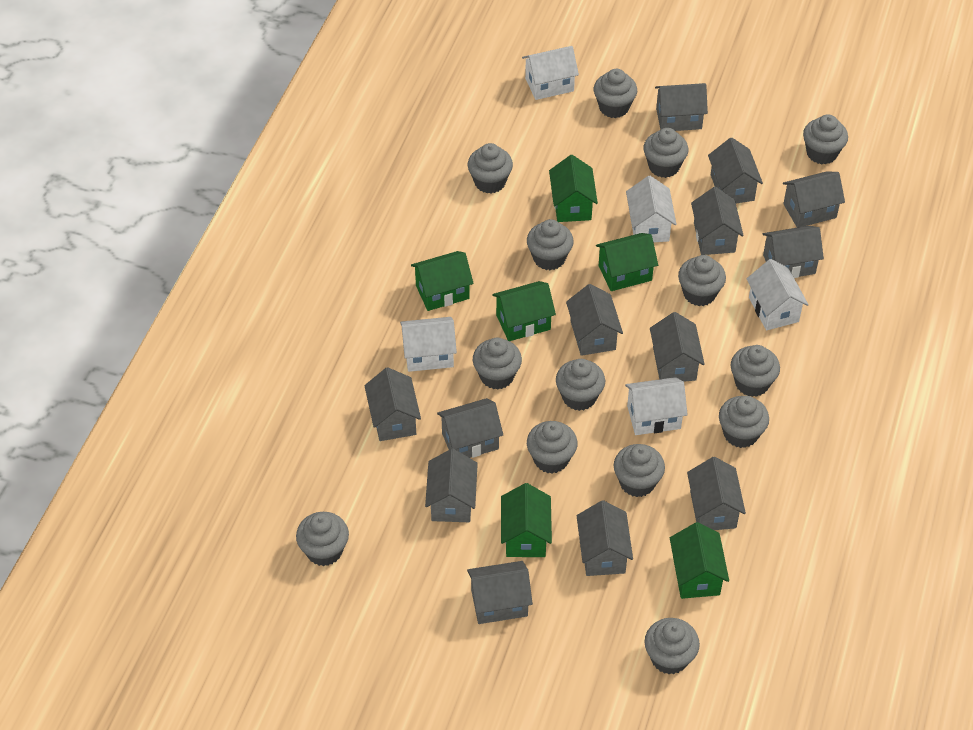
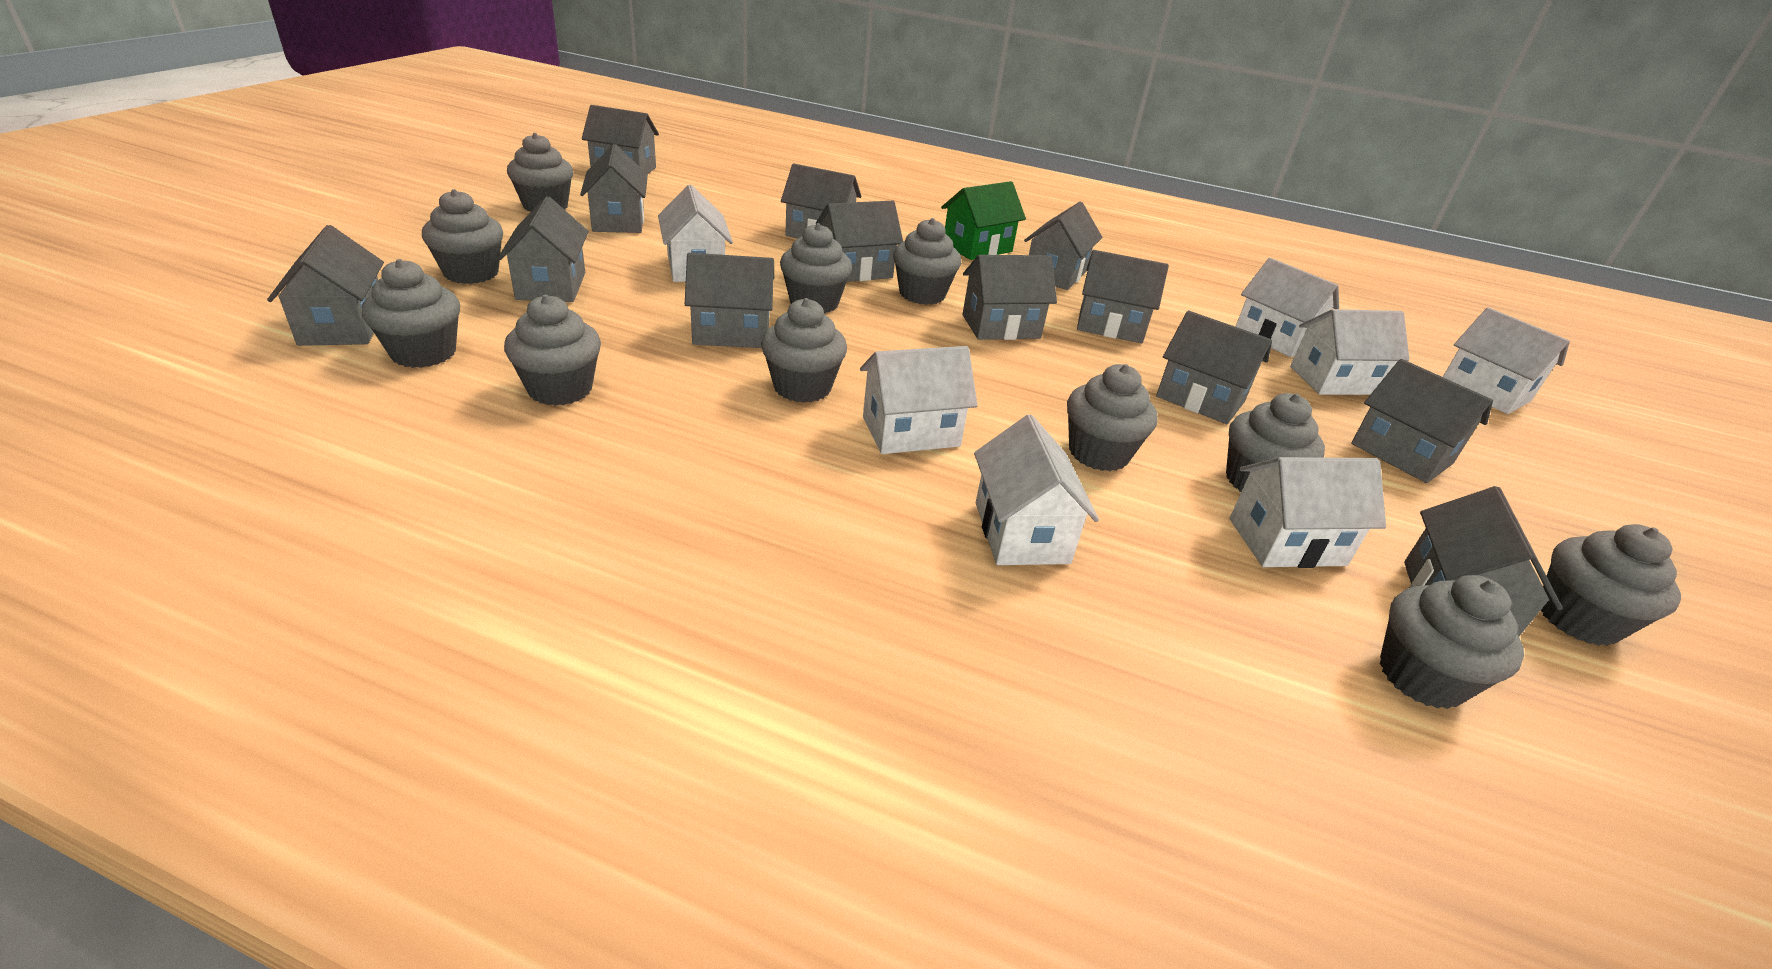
green house: 6 -> 1
grey cupcake: 14 -> 11
white house: 5 -> 7

